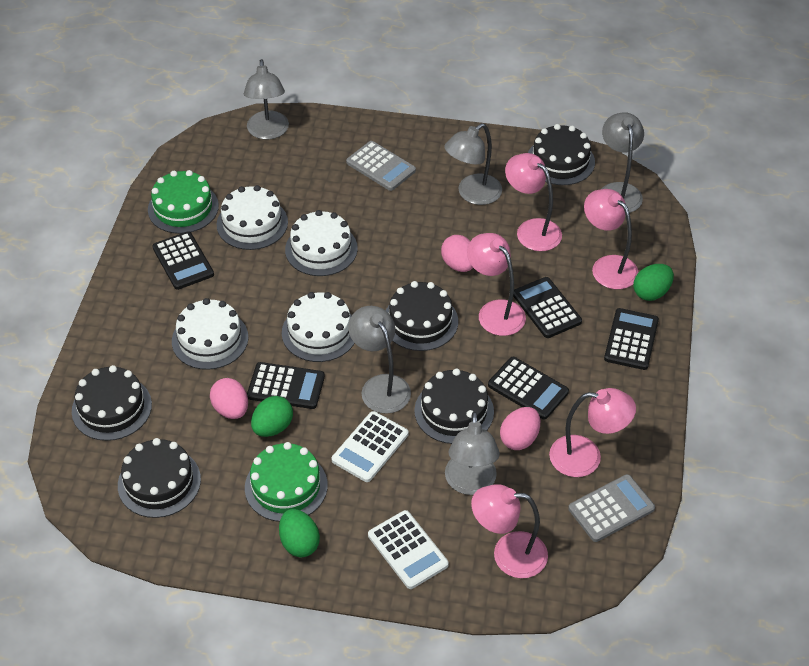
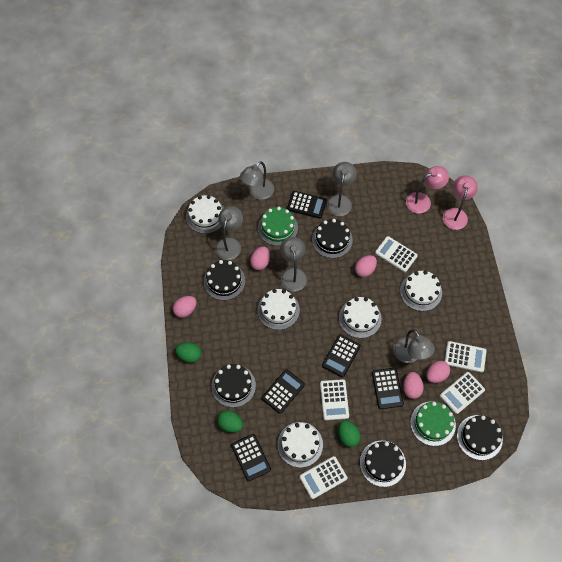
grey calculator: 2 -> 0
pink egg: 3 -> 5
pink lamp: 5 -> 2
white cake: 4 -> 5
white calculator: 2 -> 5

